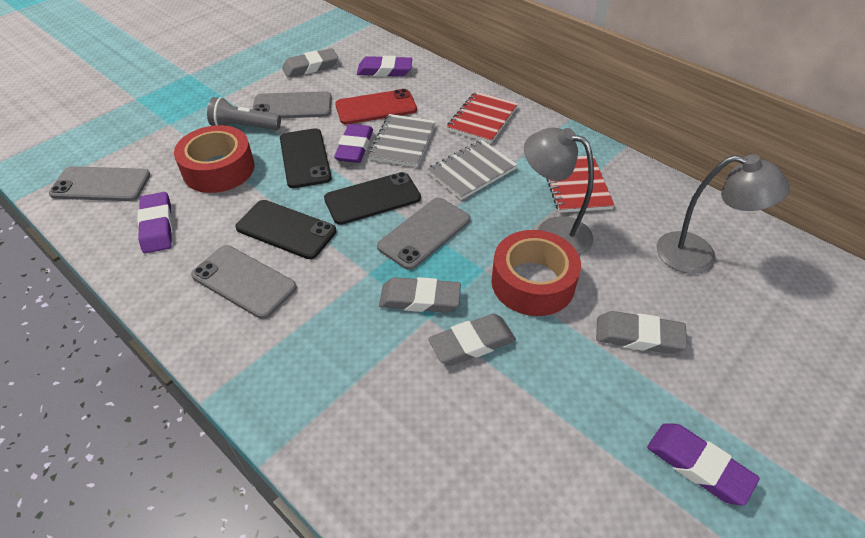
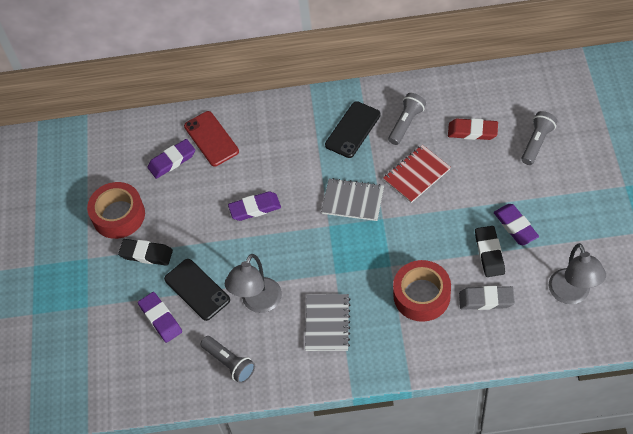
black eraser: 0 -> 2
black phone: 3 -> 2
grey eraser: 4 -> 1
grey flashlight: 1 -> 3
grey phone: 4 -> 0
red eraser: 0 -> 1
red notebook: 2 -> 1

